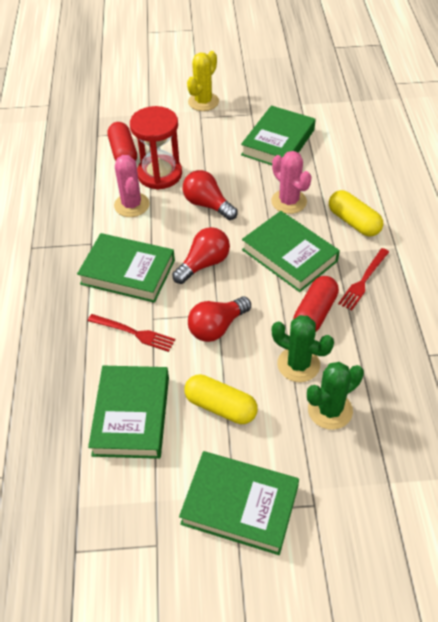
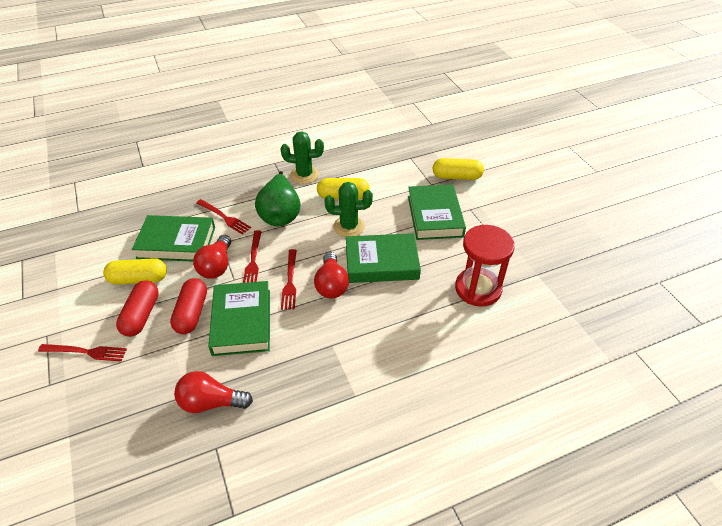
green book: 5 -> 4
green pear: 0 -> 1
pink cactus: 2 -> 0
red fork: 2 -> 4
yellow cactus: 1 -> 0
yellow capsule: 2 -> 3

